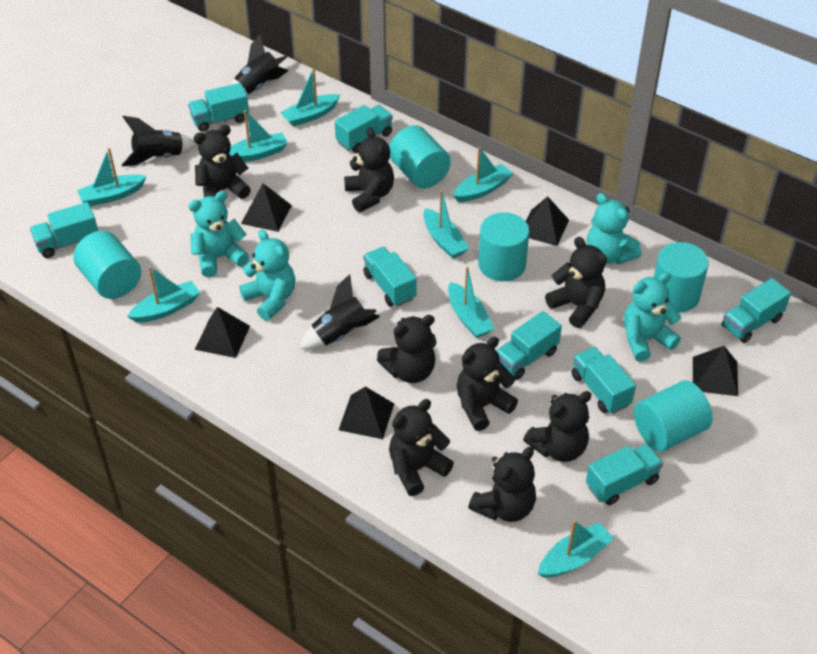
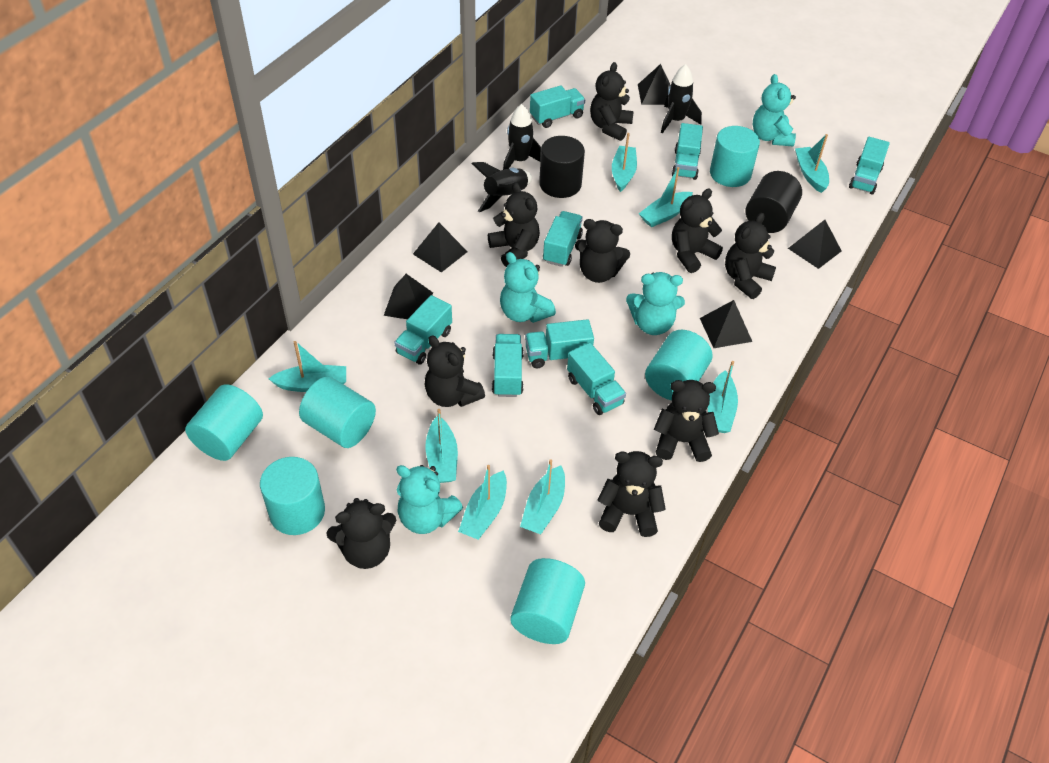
black cylinder: 0 -> 2
black teddy bear: 8 -> 9
turquoise cylinder: 5 -> 6

